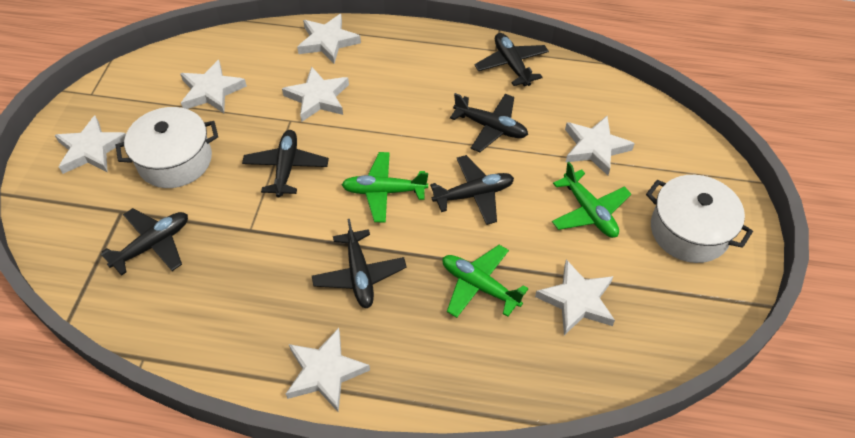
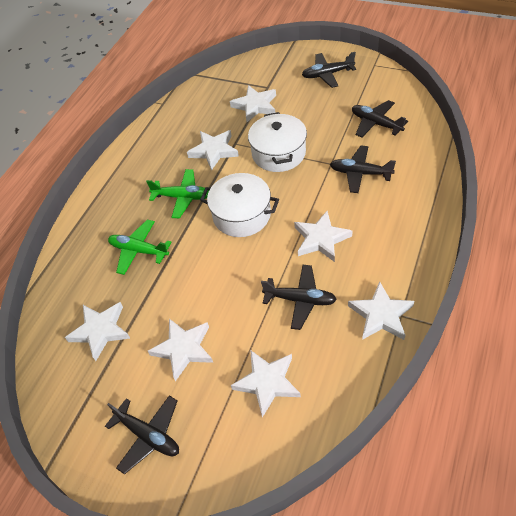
black plane: 6 -> 5
green plane: 3 -> 2

